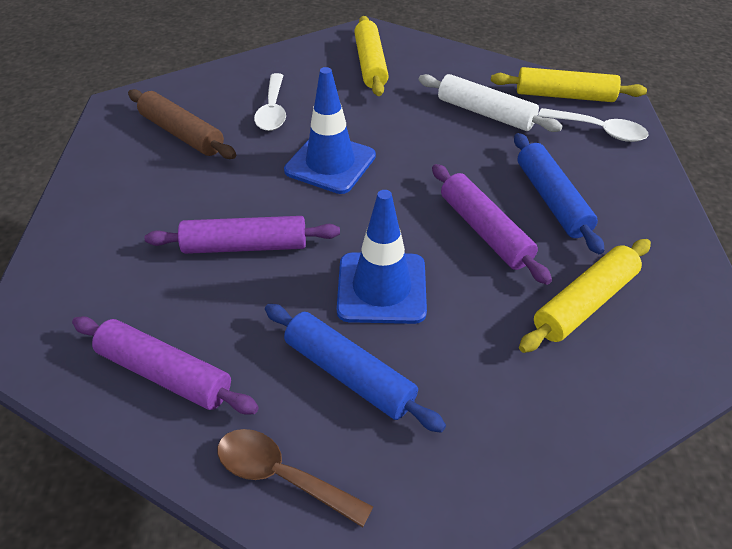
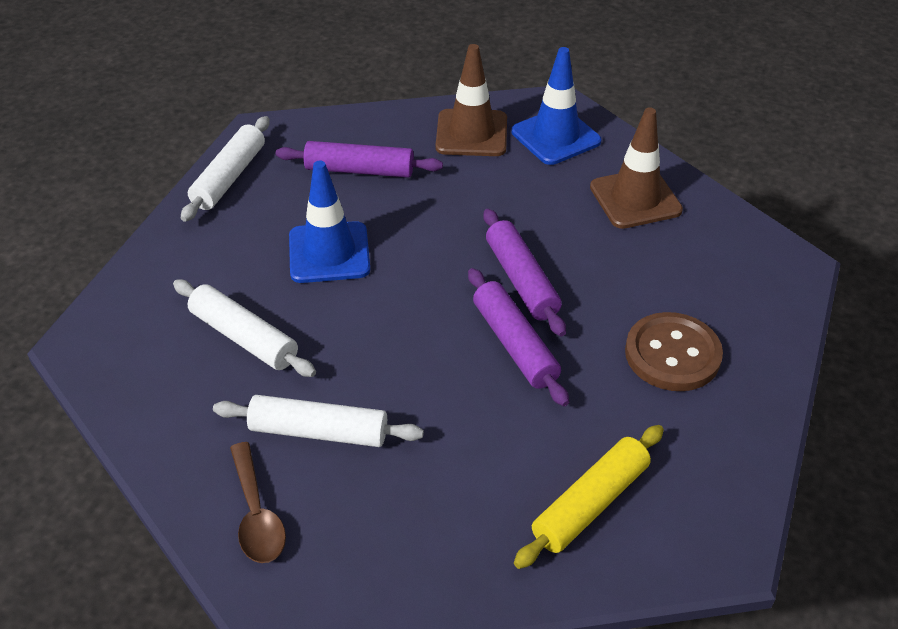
blue rolling pin: 2 -> 0
brown button: 0 -> 1
brown rolling pin: 1 -> 0
brown traffic cone: 0 -> 2
white rolling pin: 1 -> 3
white spoon: 2 -> 0
yellow rolling pin: 3 -> 1

